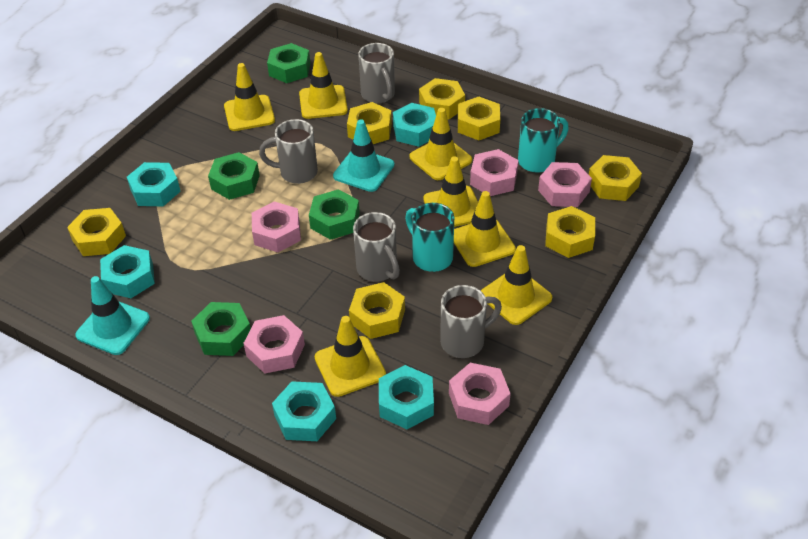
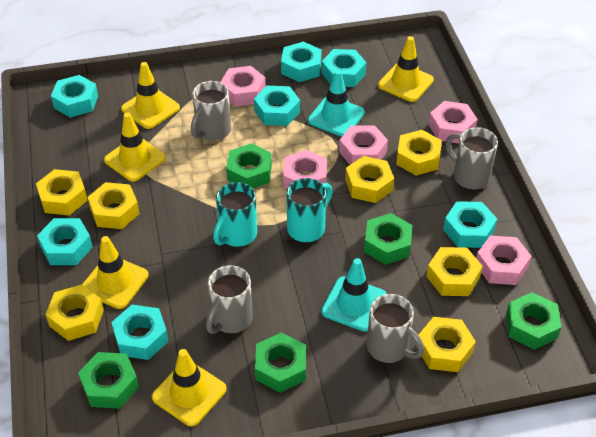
green nut: 4 -> 5
turquoise nut: 5 -> 7
yellow traffic cone: 7 -> 5

